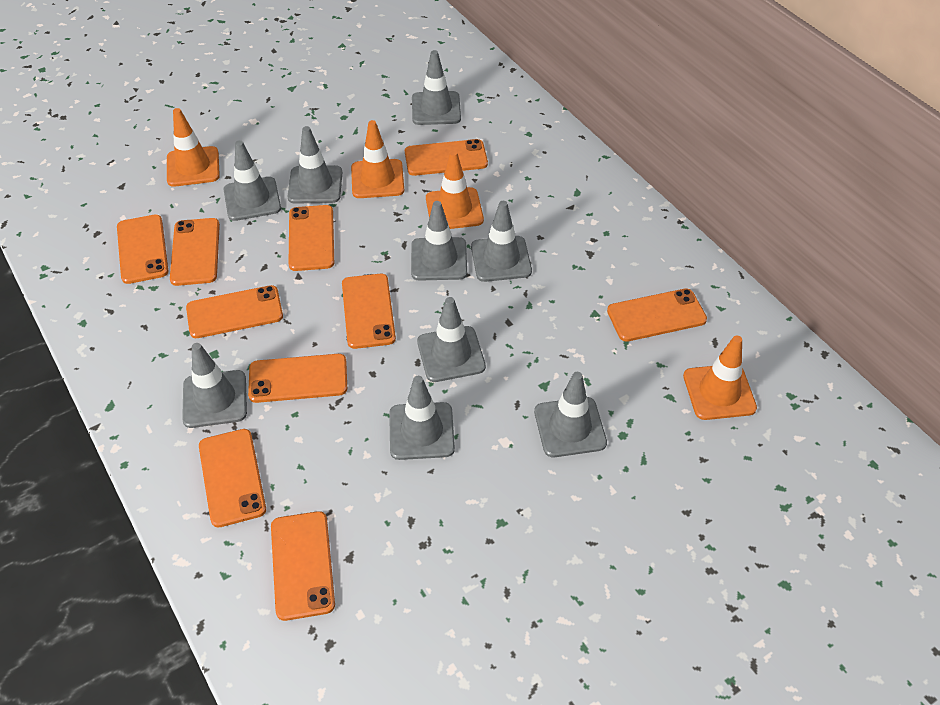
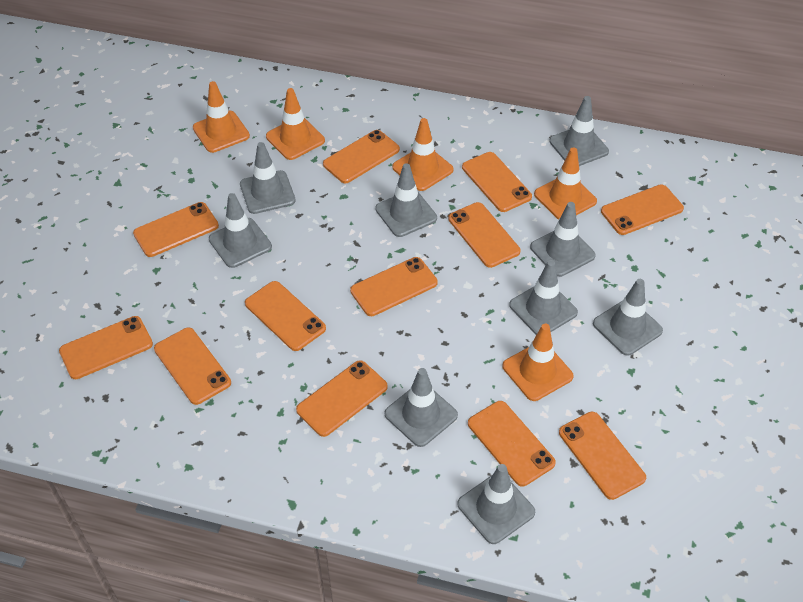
orange phone: 10 -> 12
orange traffic cone: 4 -> 5

